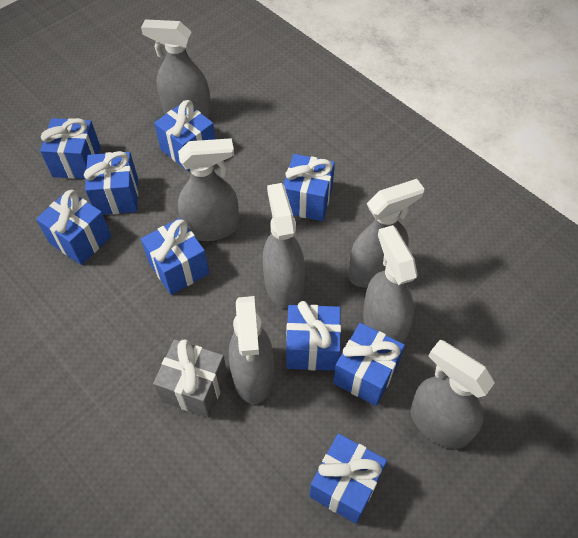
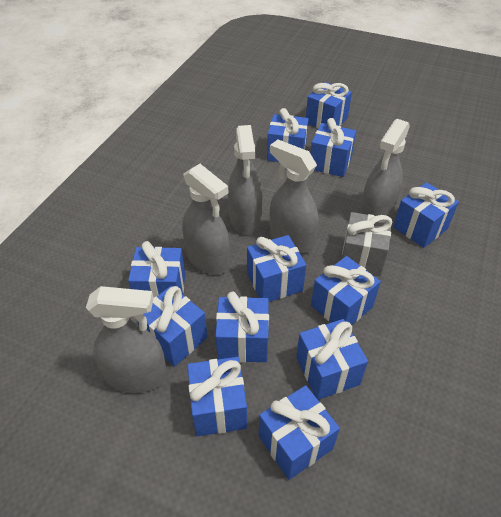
blue gift: 9 -> 12
grey spray bottle: 7 -> 5

